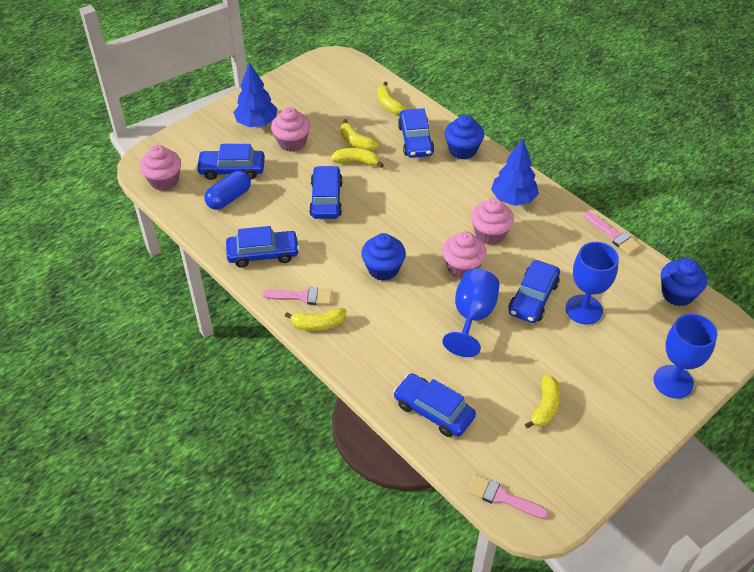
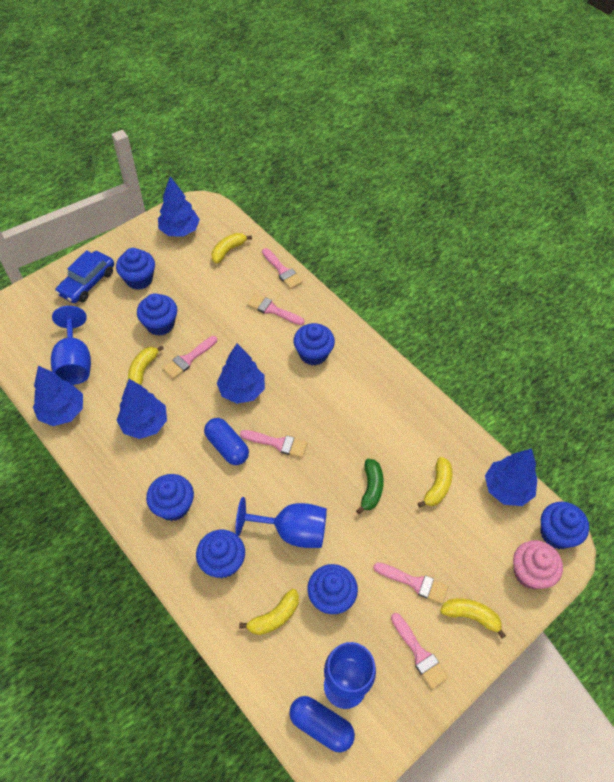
blue capsule: 1 -> 2
blue car: 6 -> 1
blue cupcake: 3 -> 7
blue tree: 2 -> 5
green banana: 0 -> 1
pink brush: 3 -> 6
pink cupcake: 4 -> 1

